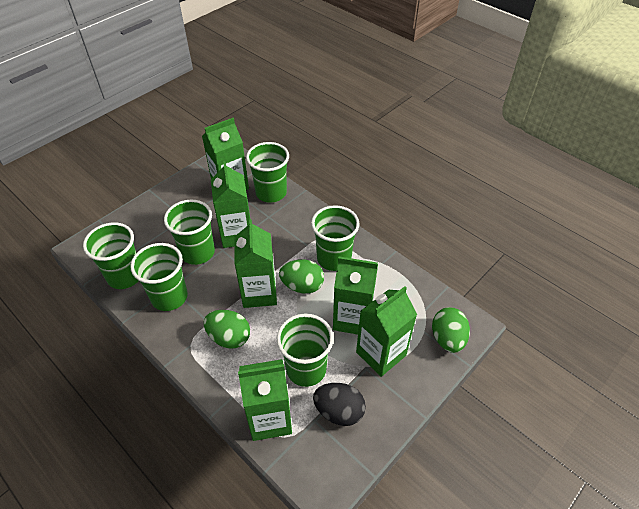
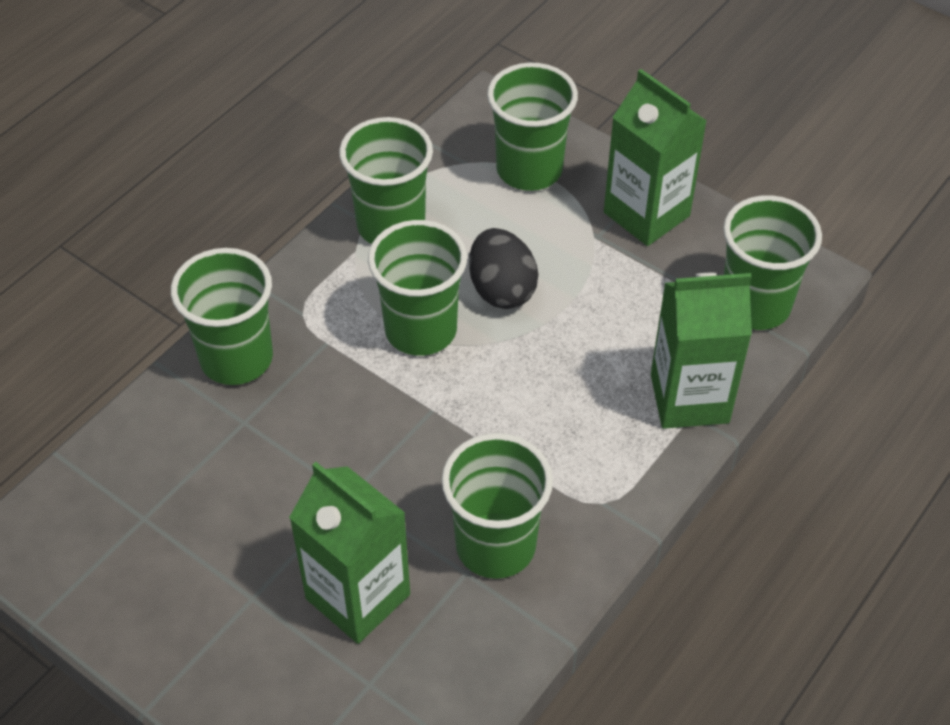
green carton: 6 -> 3
green egg: 3 -> 0

